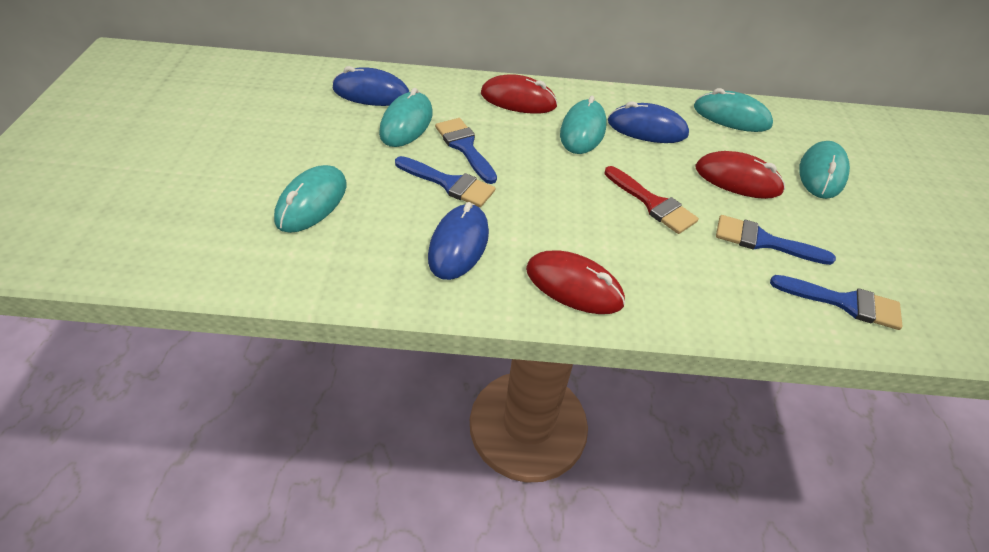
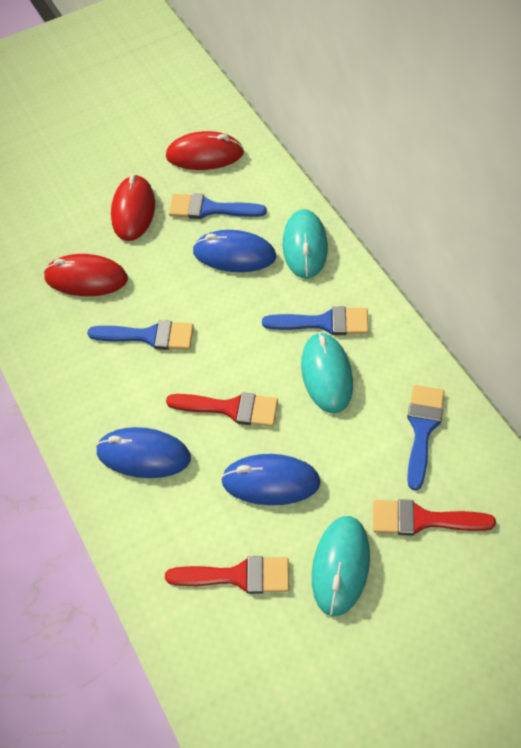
red brush: 1 -> 3
turquoise mouse: 5 -> 3

